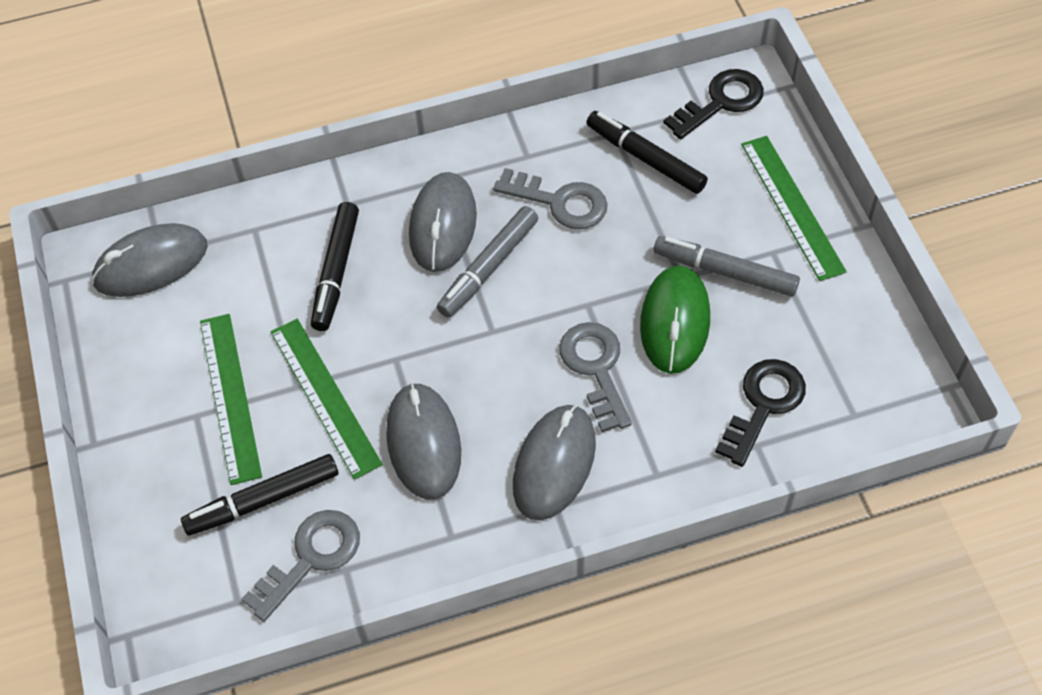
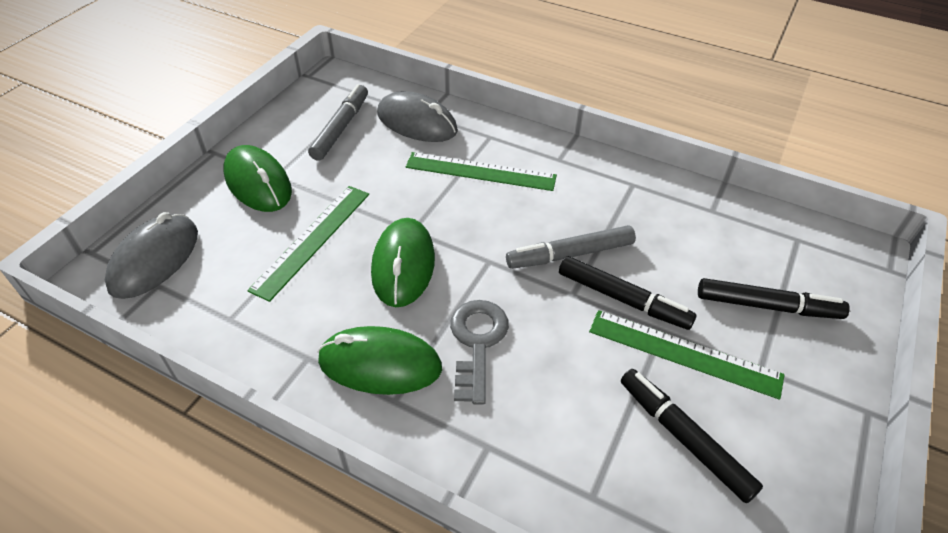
black key: 2 -> 0
green mouse: 1 -> 3
grey key: 3 -> 1
grey mouse: 4 -> 2

